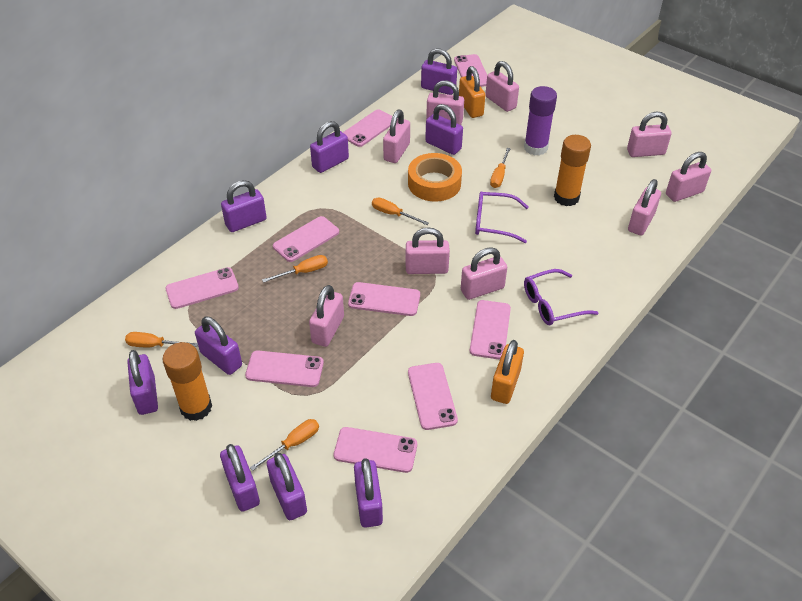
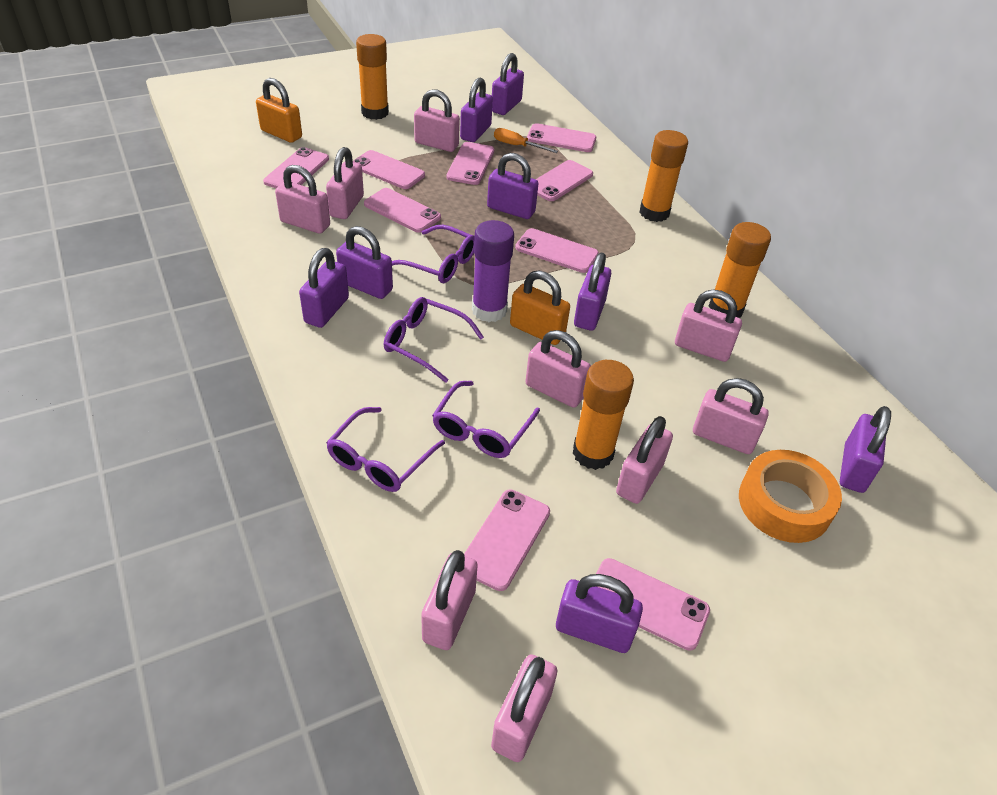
orange glue stick: 2 -> 4
orange screwdriver: 5 -> 1
purple glasses: 2 -> 4
purple padlock: 9 -> 8

